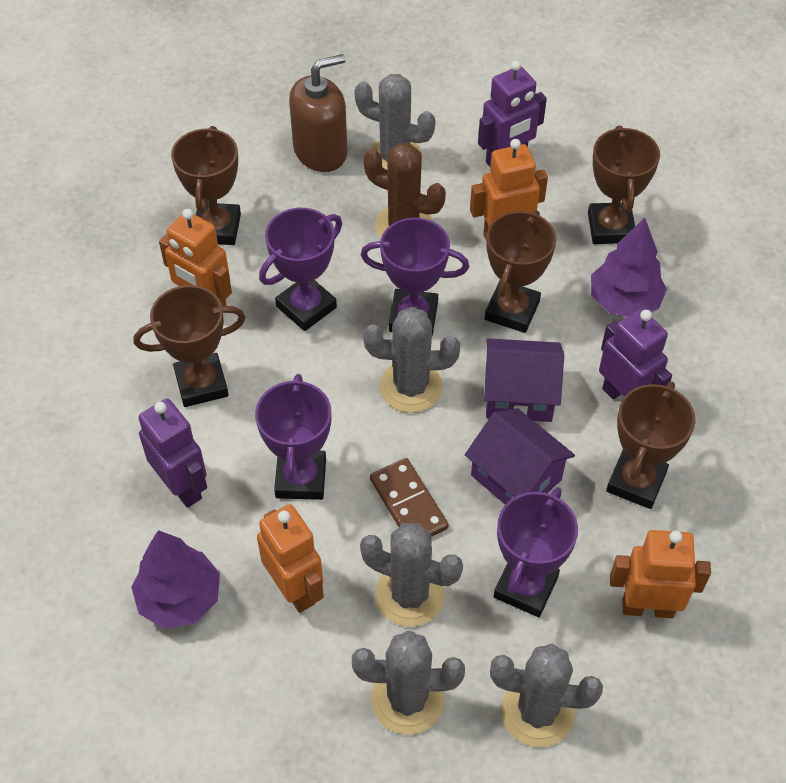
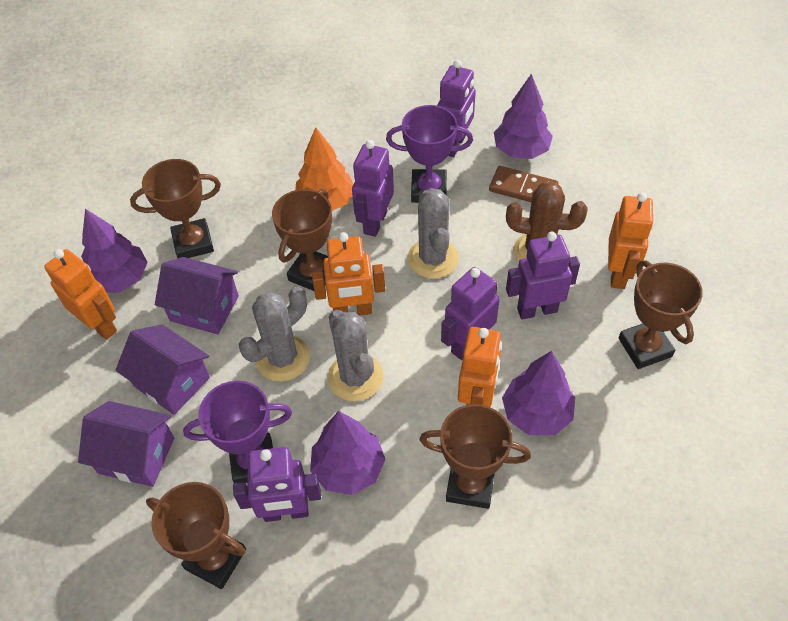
brown soap dispenser: 1 -> 0
grey cactus: 5 -> 3
orange tree: 0 -> 1
purple house: 2 -> 3
purple robot: 3 -> 5
purple tree: 2 -> 4
purple trophy: 4 -> 2

